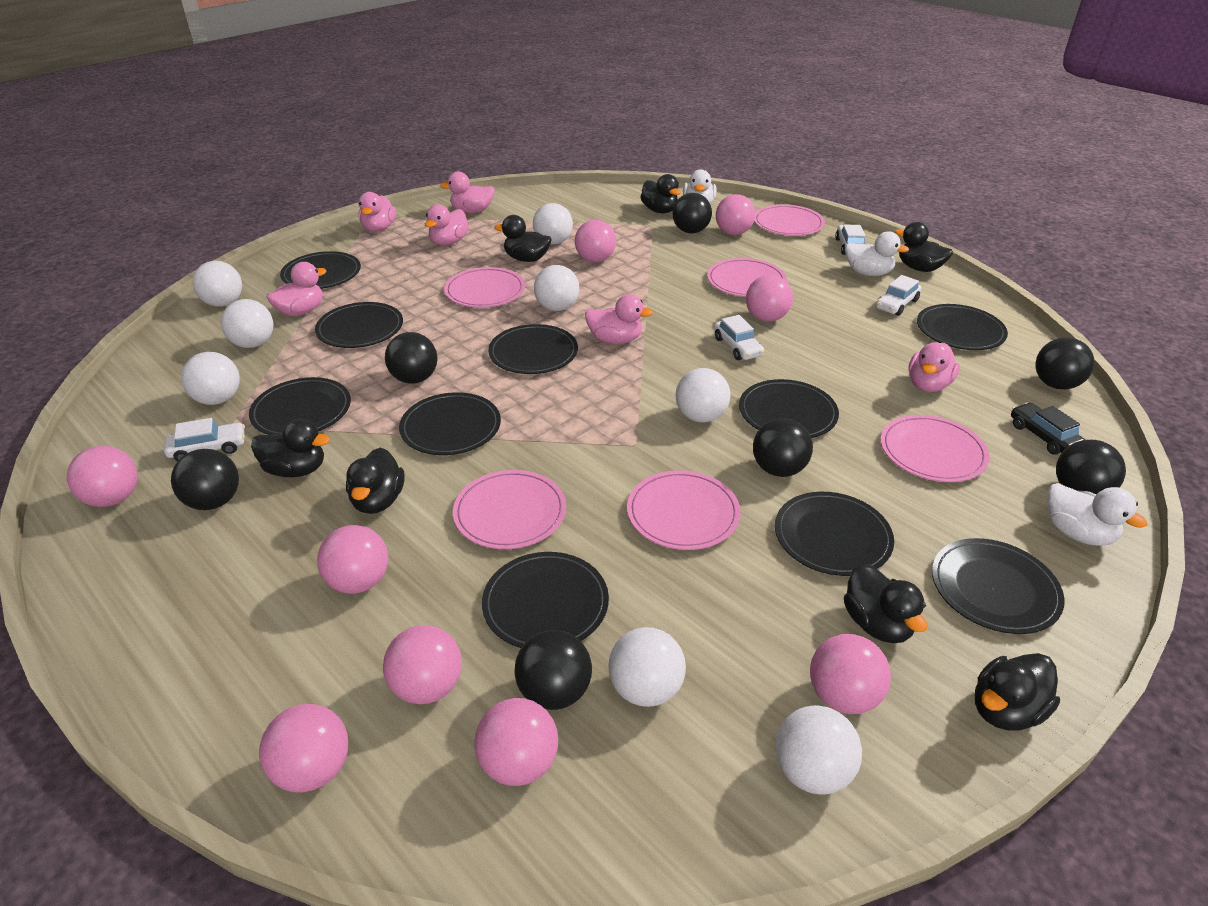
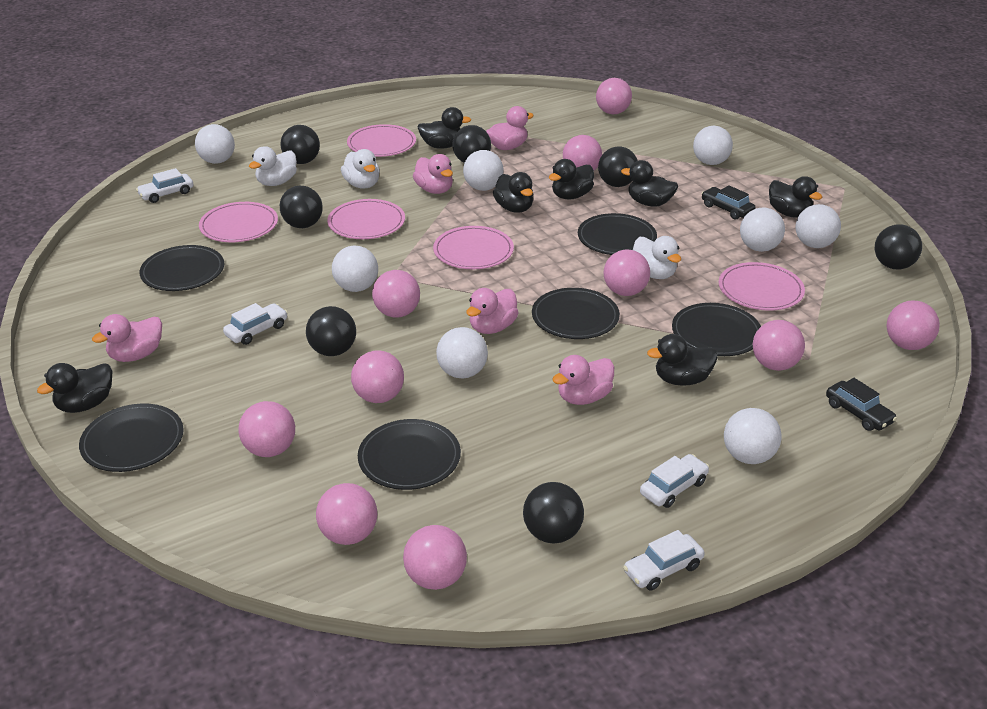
black car: 1 -> 2
black plate: 10 -> 6
pink ball: 9 -> 10
pink duck: 6 -> 5
pink plate: 6 -> 5

